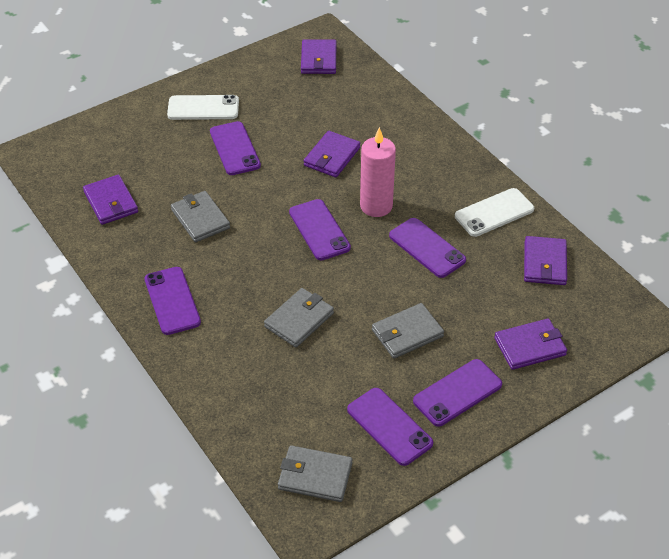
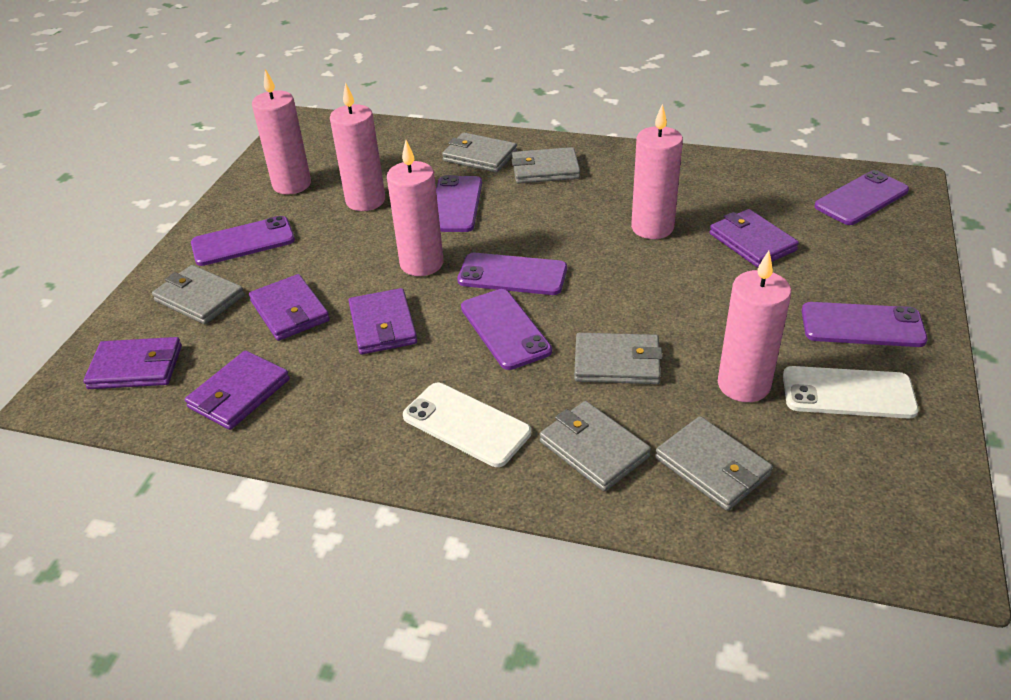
grey wallet: 4 -> 6
pink candle: 1 -> 5

